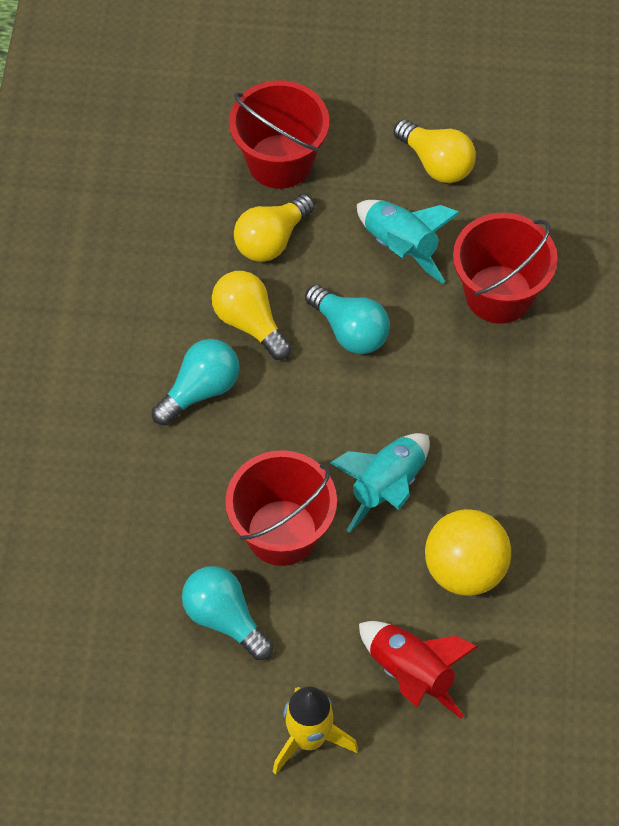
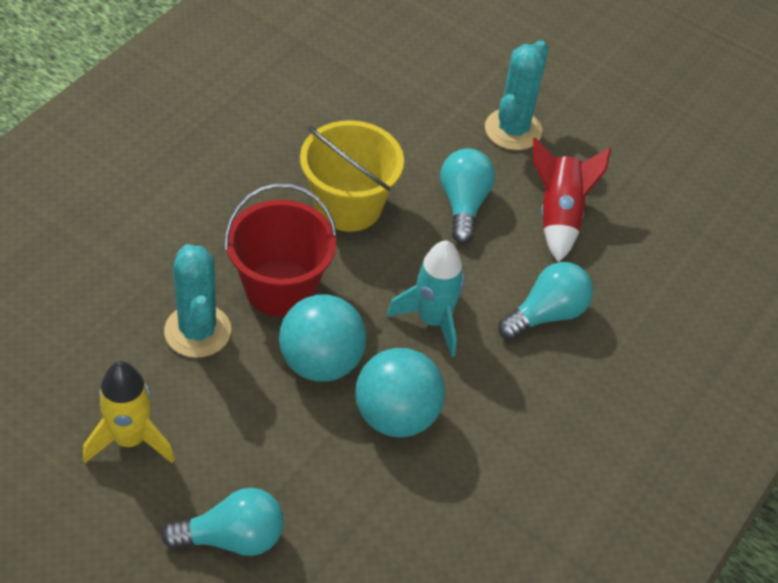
red bucket: 3 -> 1
turquoise ball: 0 -> 2
turquoise cactus: 0 -> 2
turquoise rocket: 2 -> 1
yellow ball: 1 -> 0
yellow bucket: 0 -> 1
yellow light bulb: 3 -> 0

